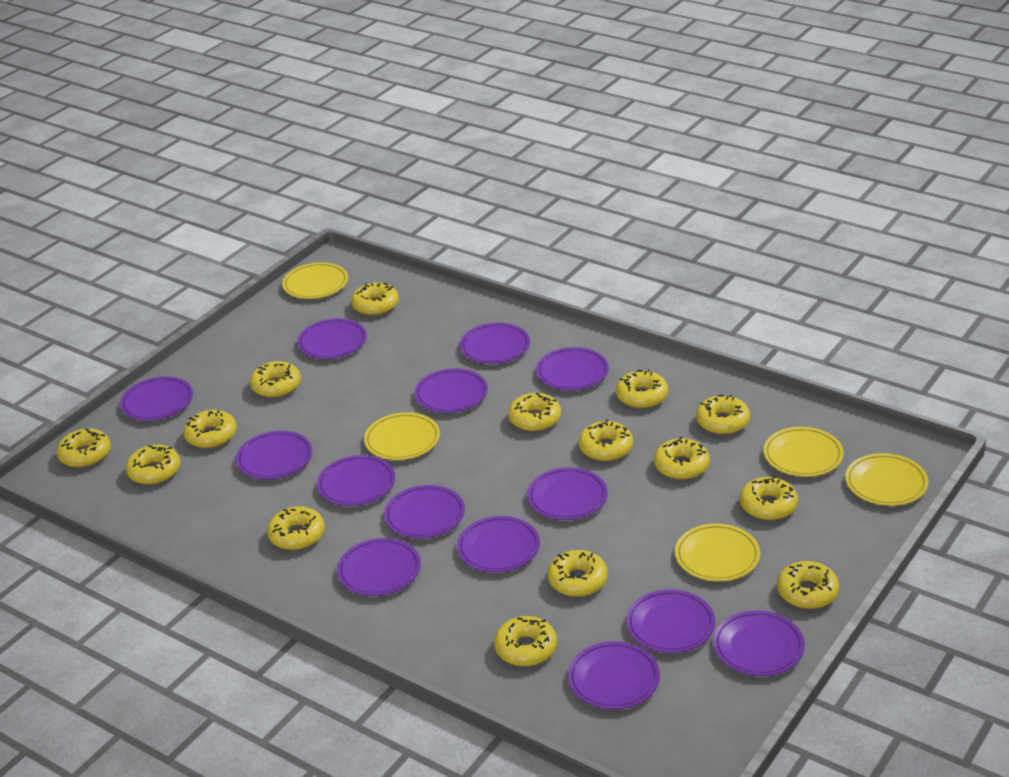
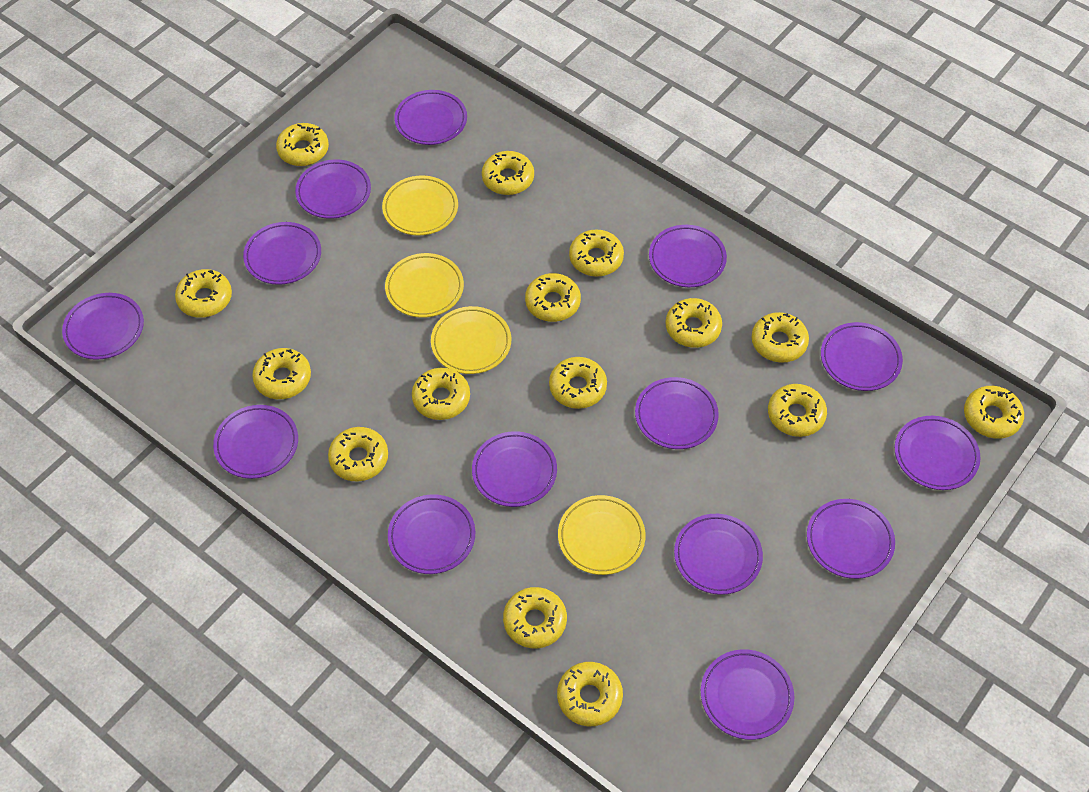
yellow plate: 5 -> 4

